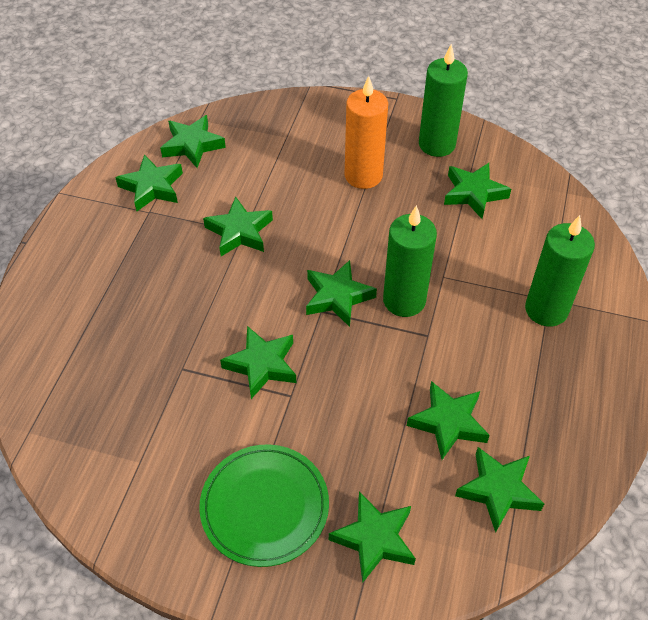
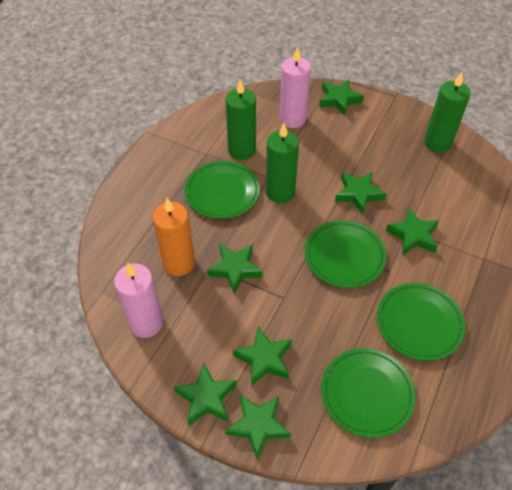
green plate: 1 -> 4
green star: 9 -> 7
pink candle: 0 -> 2

